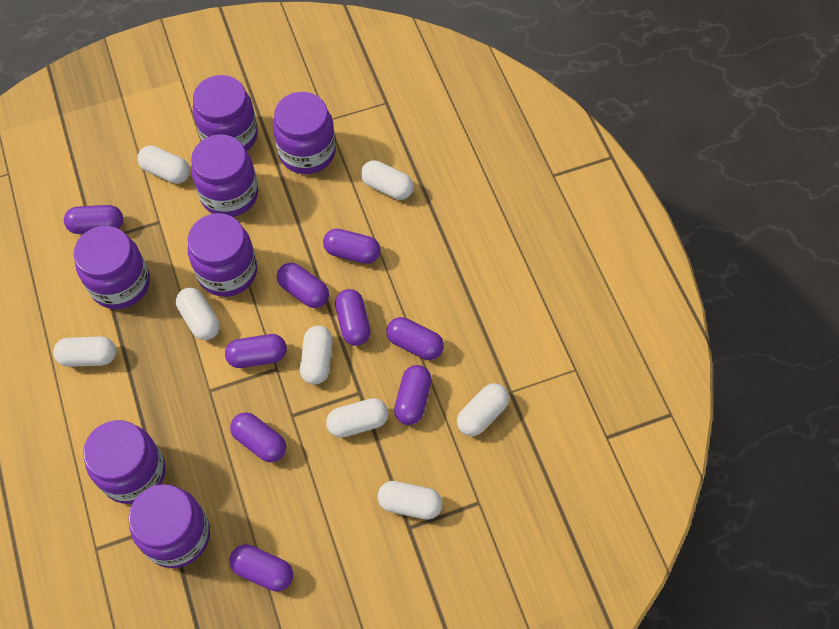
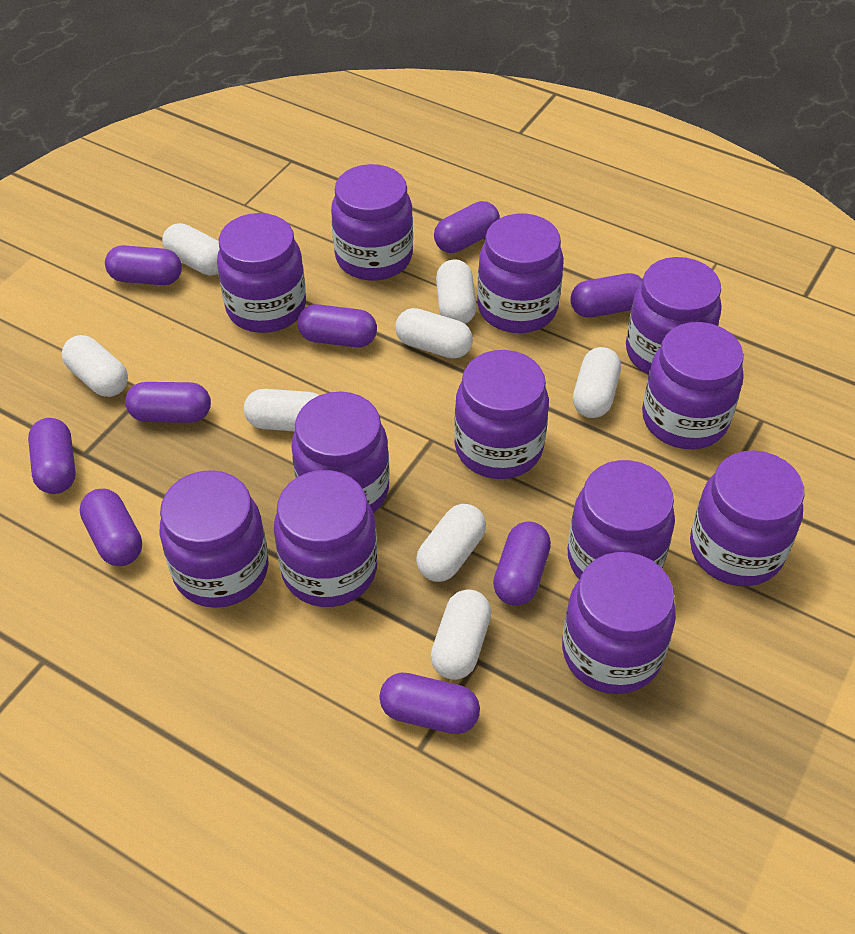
purple jar: 7 -> 12

